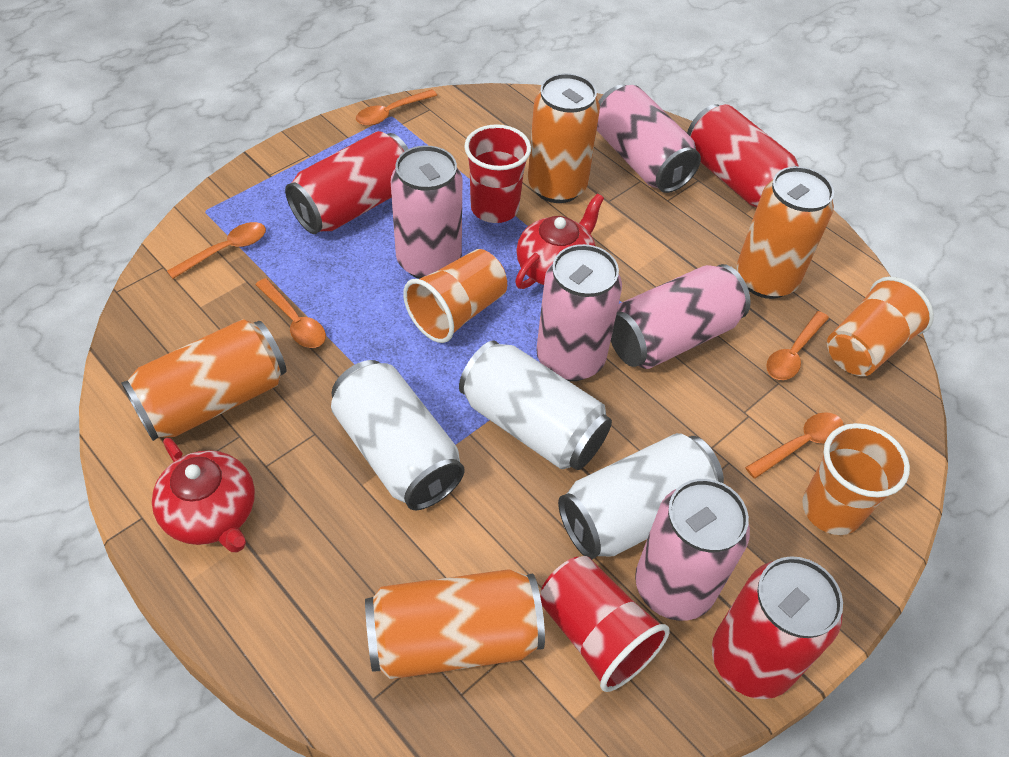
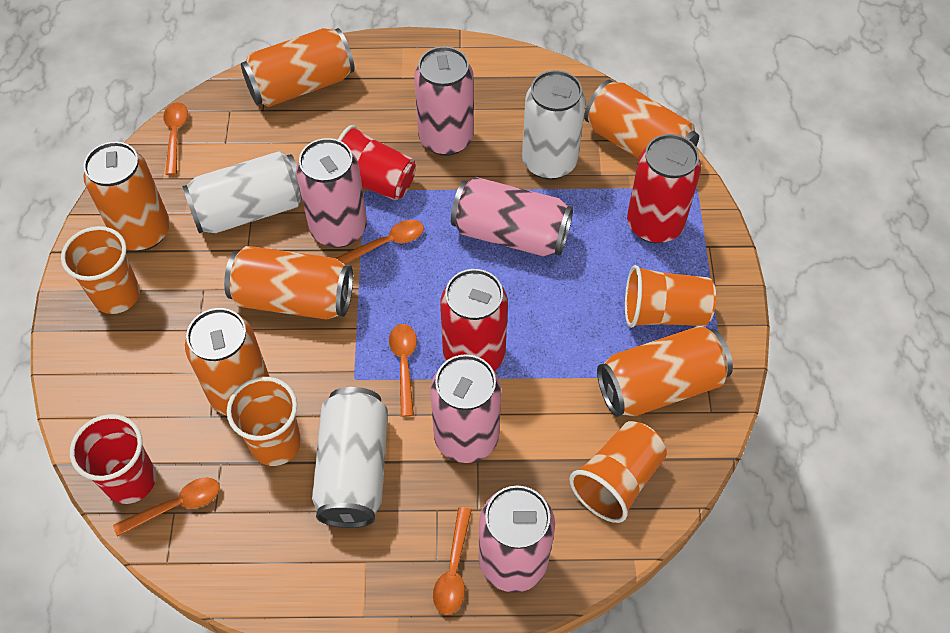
orange can: 4 -> 6
orange cup: 3 -> 4
red can: 3 -> 2
red teapot: 2 -> 0

